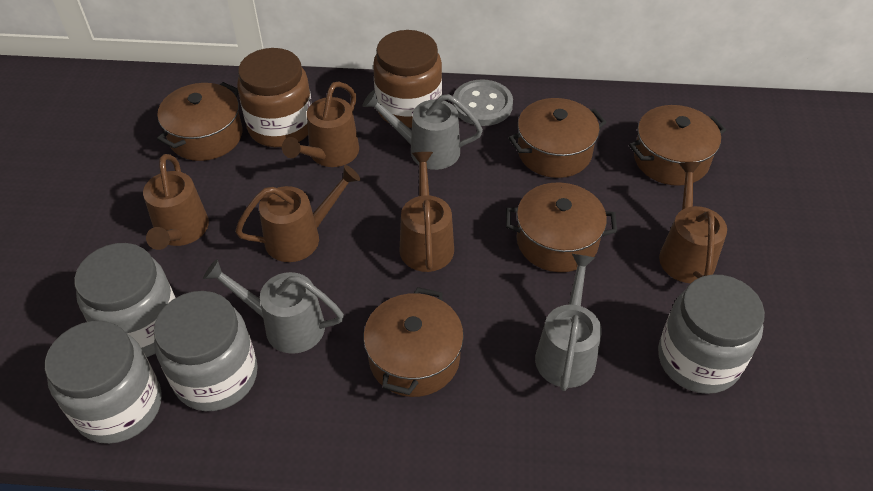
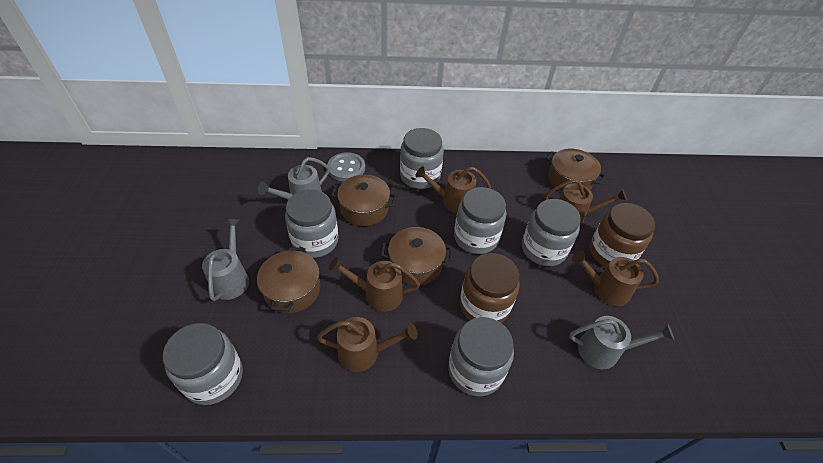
brown pot: 5 -> 4
grey jar: 4 -> 6

